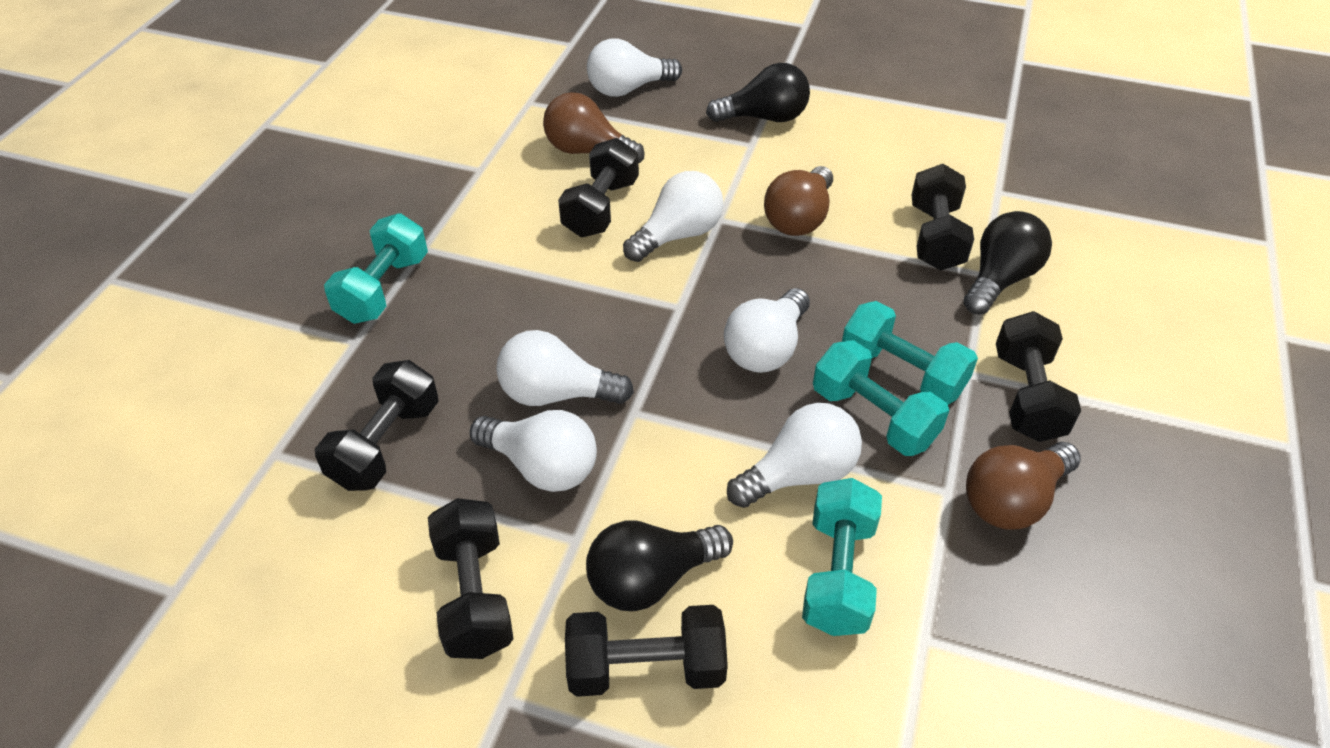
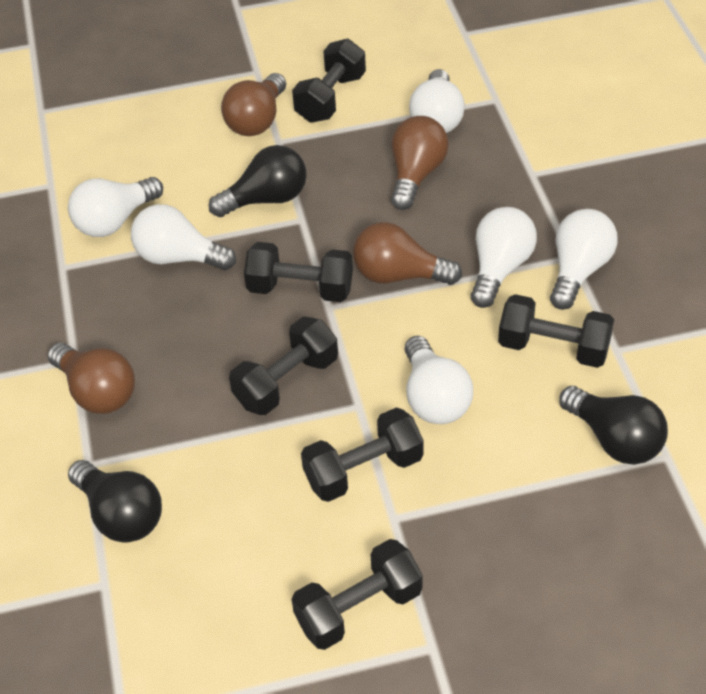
brown light bulb: 3 -> 4
turquoise dumbbell: 4 -> 0

